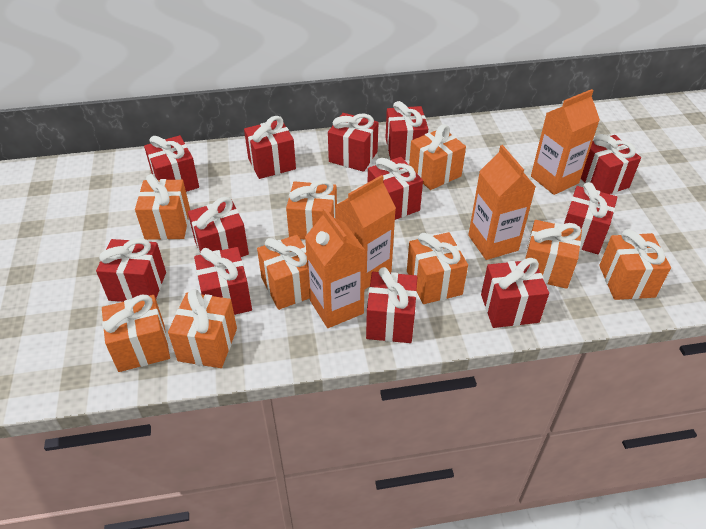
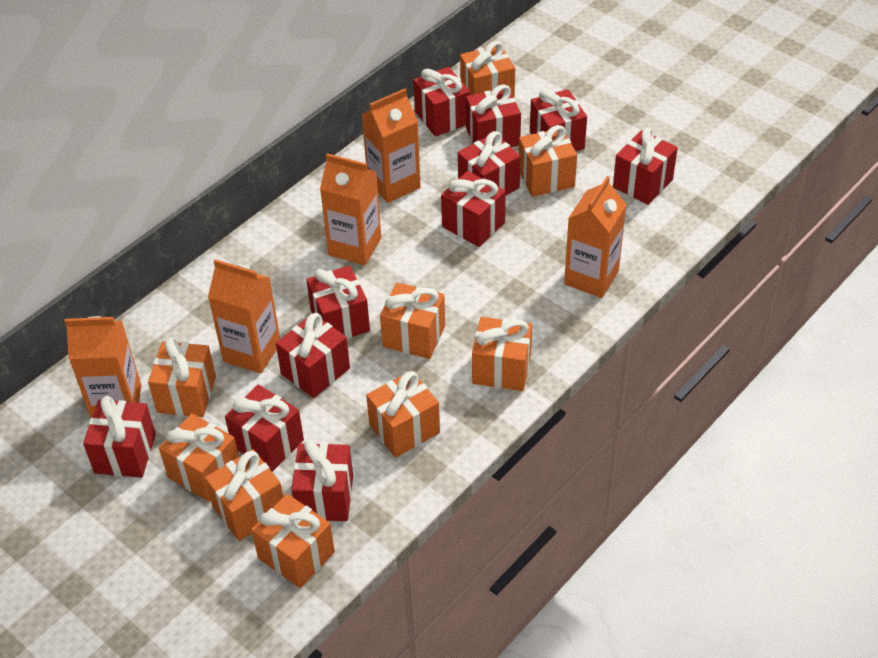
orange carton: 4 -> 5
red gift: 12 -> 11

